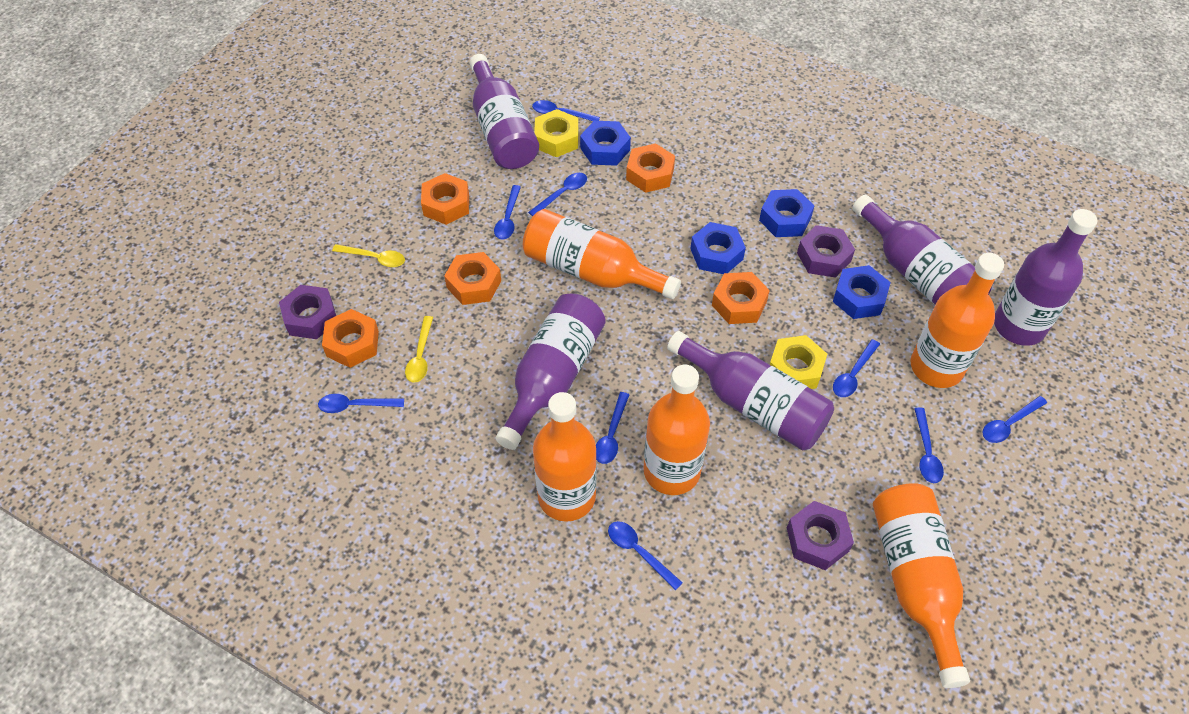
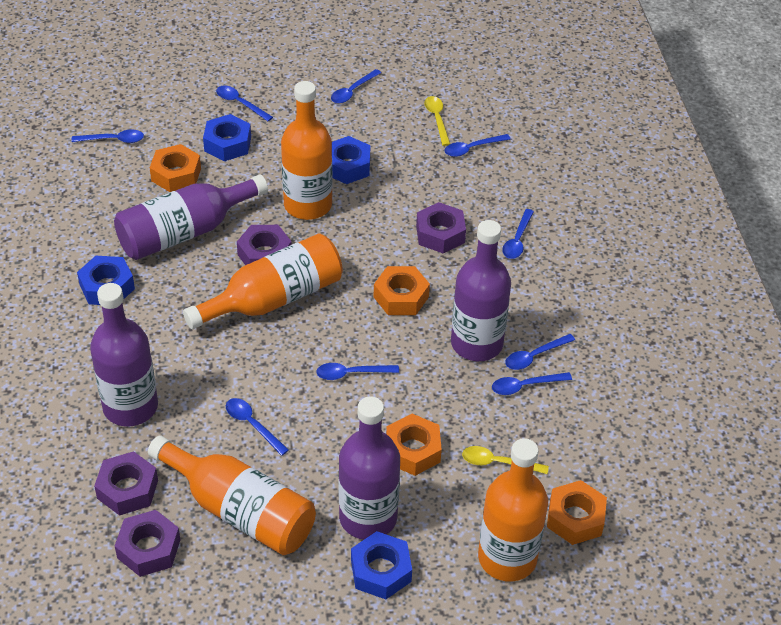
orange bottle: 5 -> 4
orange nut: 5 -> 4
purple bottle: 5 -> 4
purple nut: 3 -> 4
yellow nut: 2 -> 0

